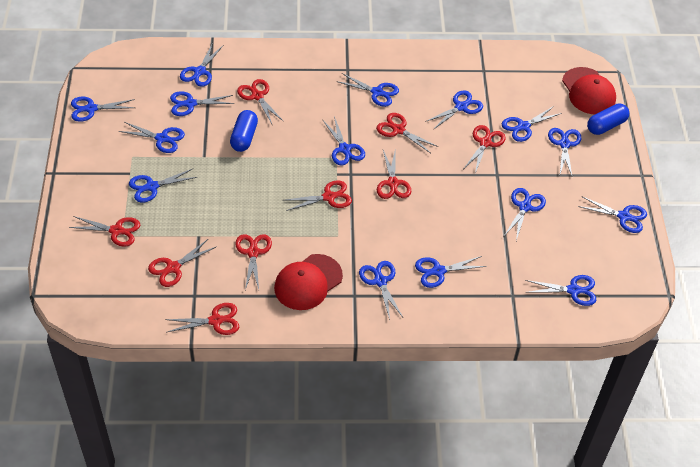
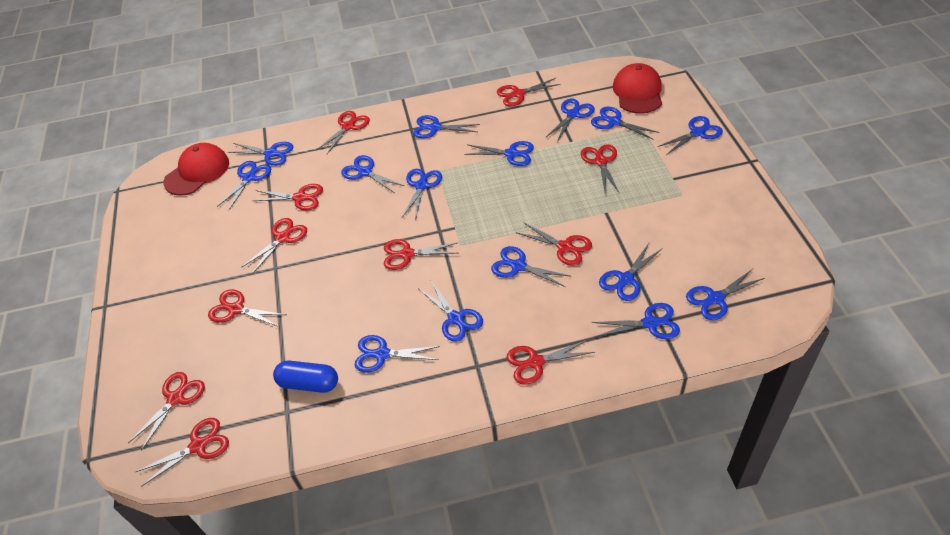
blue capsule: 2 -> 1
red scissors: 9 -> 11

